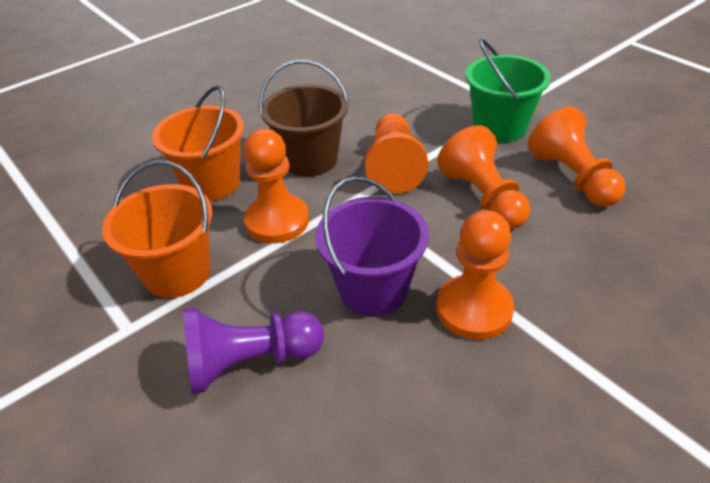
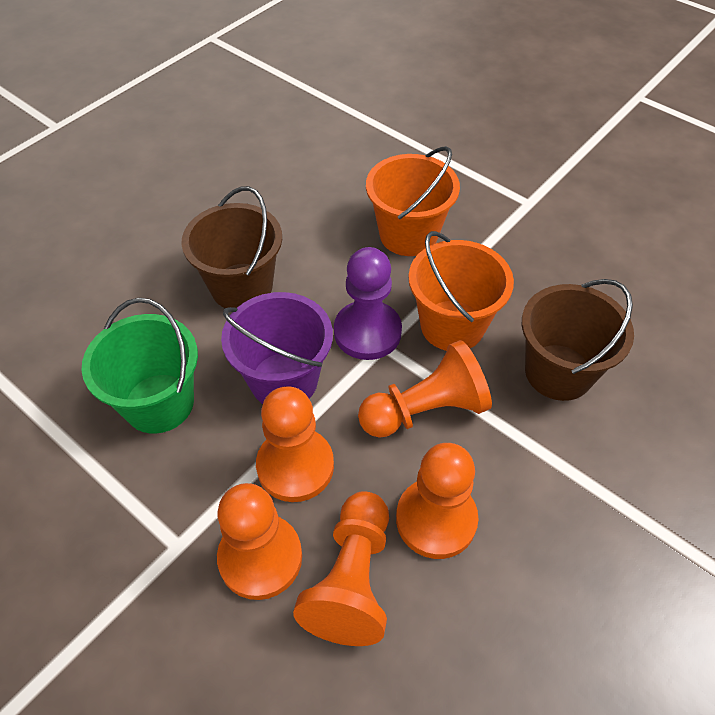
brown bucket: 1 -> 2

